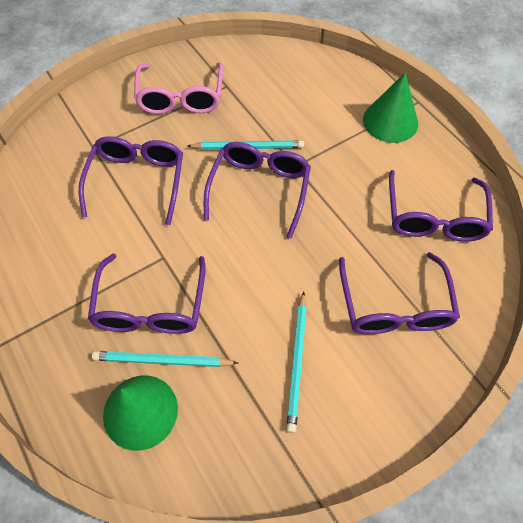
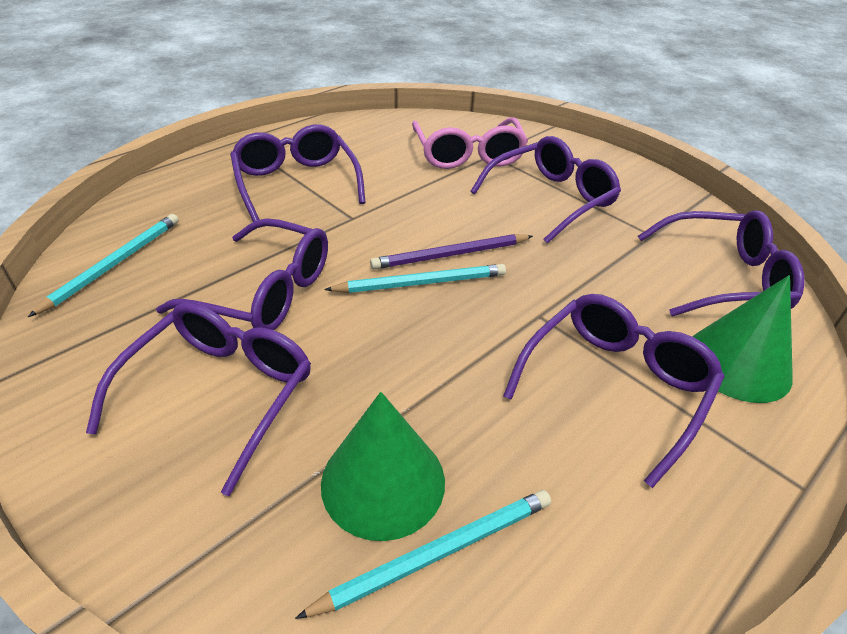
purple glasses: 5 -> 6
purple pencil: 0 -> 1

